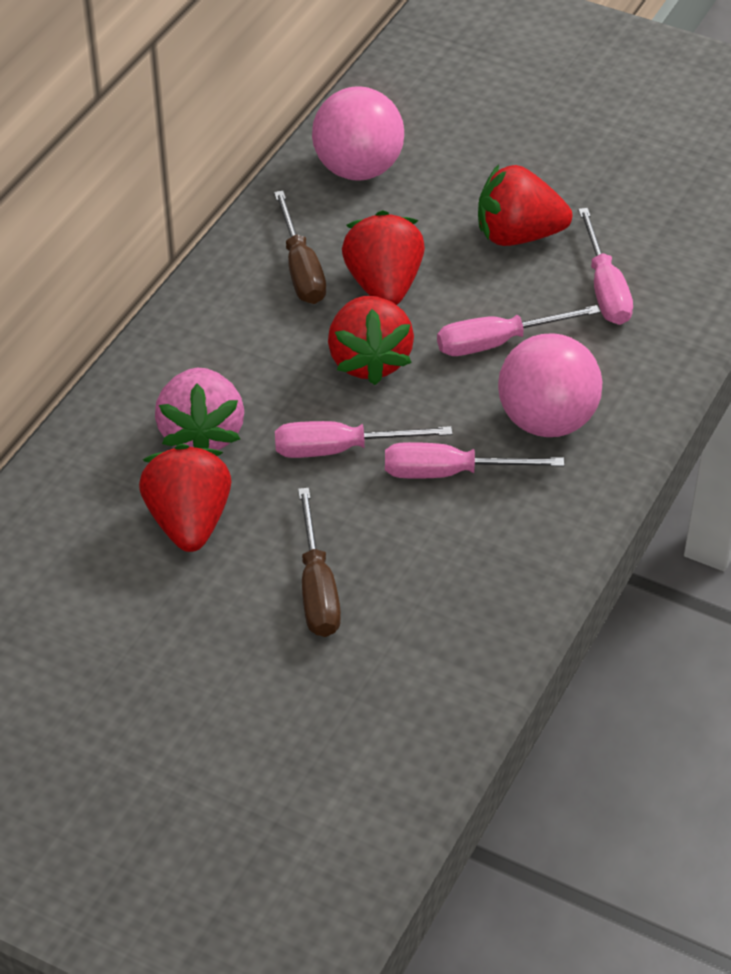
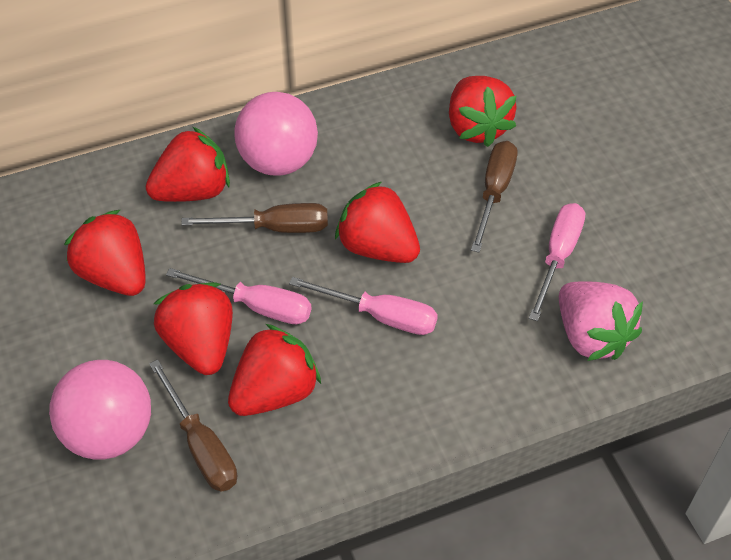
brown screwdriver: 2 -> 3
pink screwdriver: 4 -> 3
red strawberry: 4 -> 6

